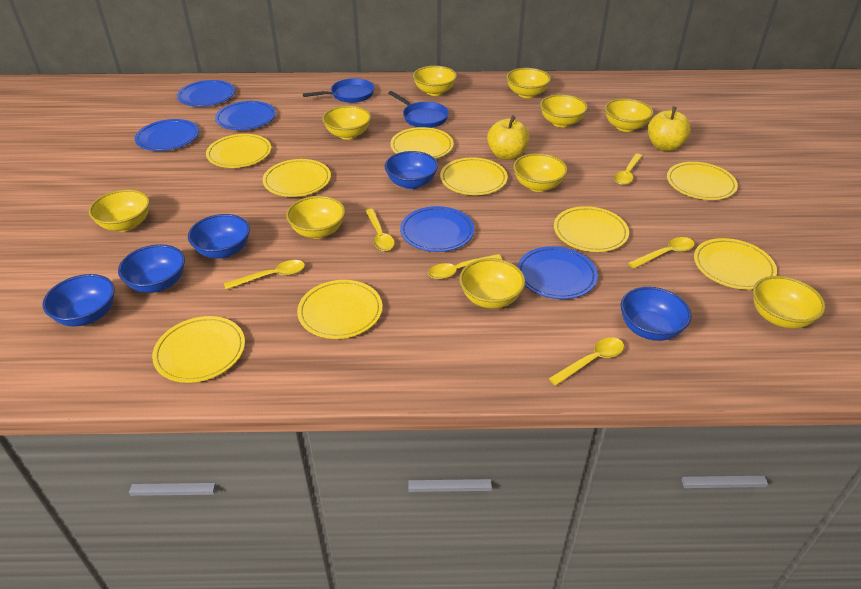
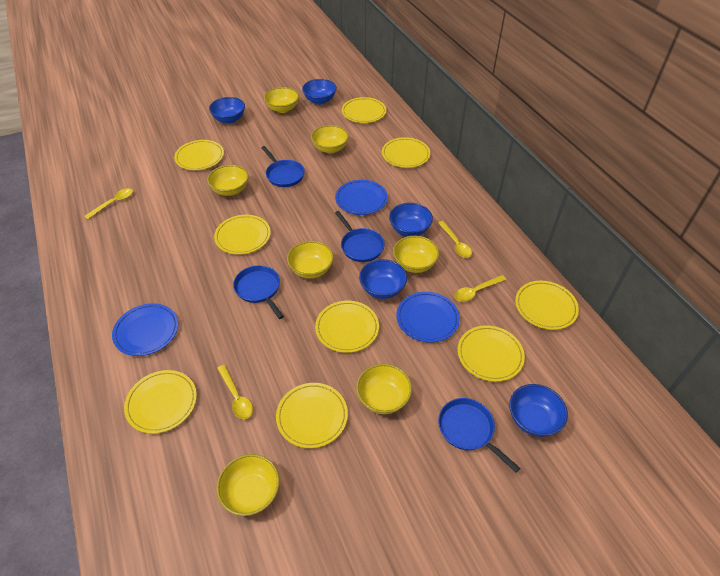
blue pan: 2 -> 4
blue plate: 5 -> 3
yellow apple: 2 -> 0
yellow bowl: 10 -> 7
yellow spoon: 6 -> 4

